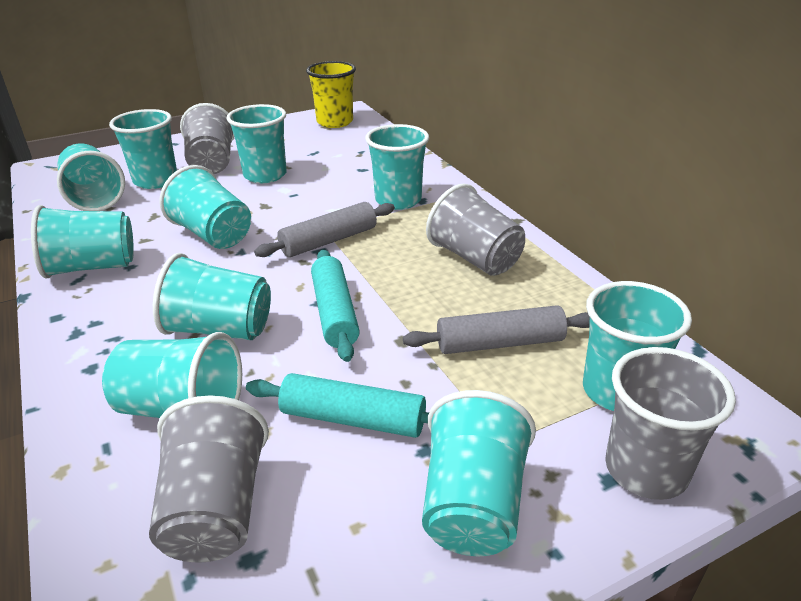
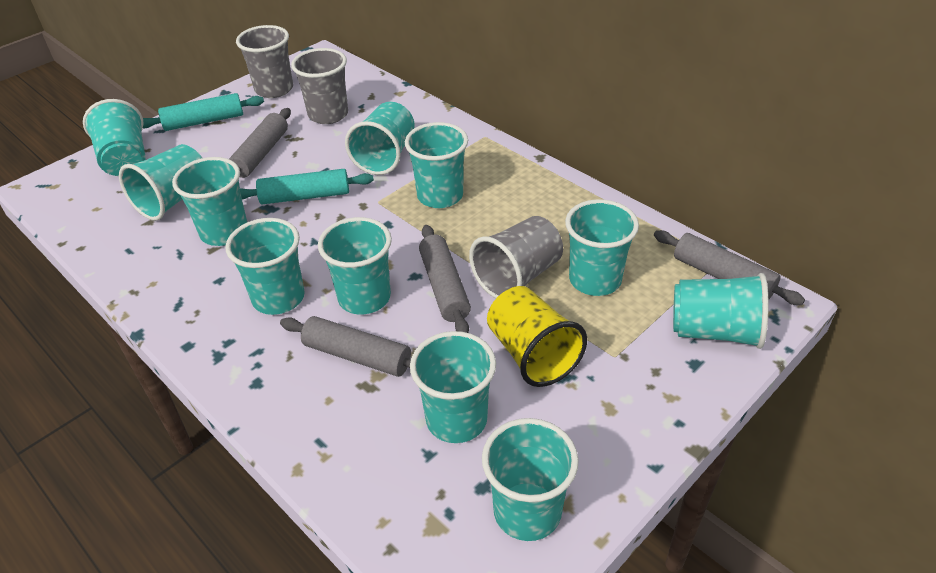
grey cup: 4 -> 3
grey rolling pin: 2 -> 4
turquoise cup: 10 -> 11

